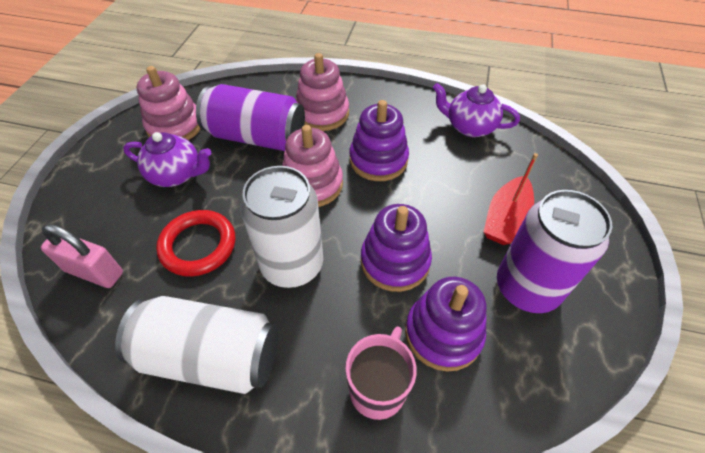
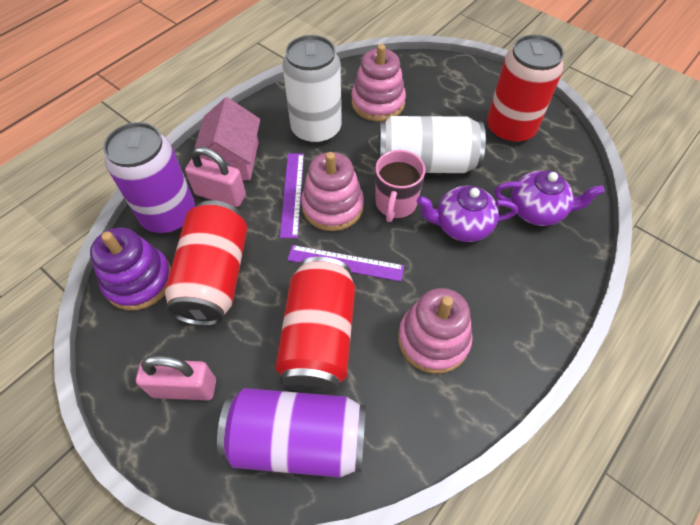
pink house: 0 -> 1
pink padlock: 1 -> 2
purple ruler: 0 -> 2
purple stacking toy: 3 -> 1
red boat: 1 -> 0
red can: 0 -> 3
red ring: 1 -> 0

